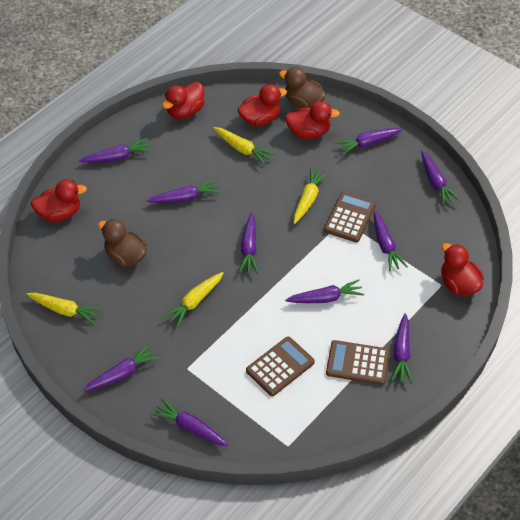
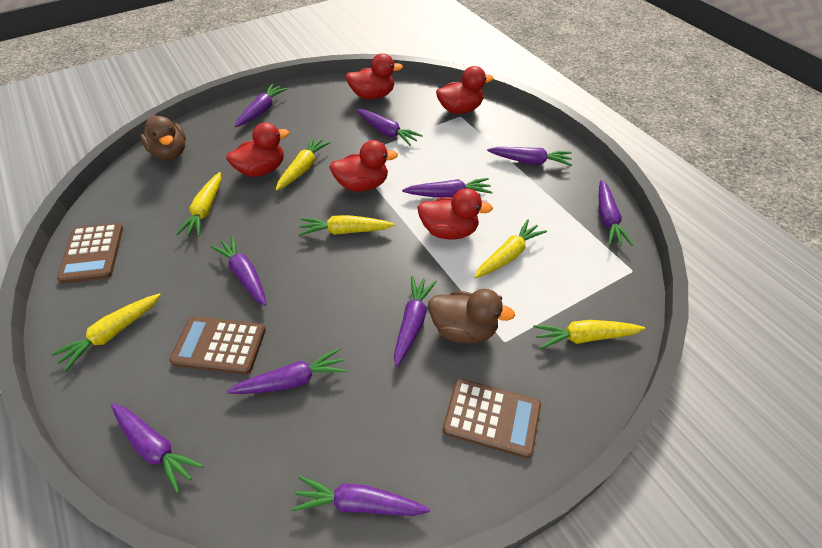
yellow carrot: 4 -> 6

